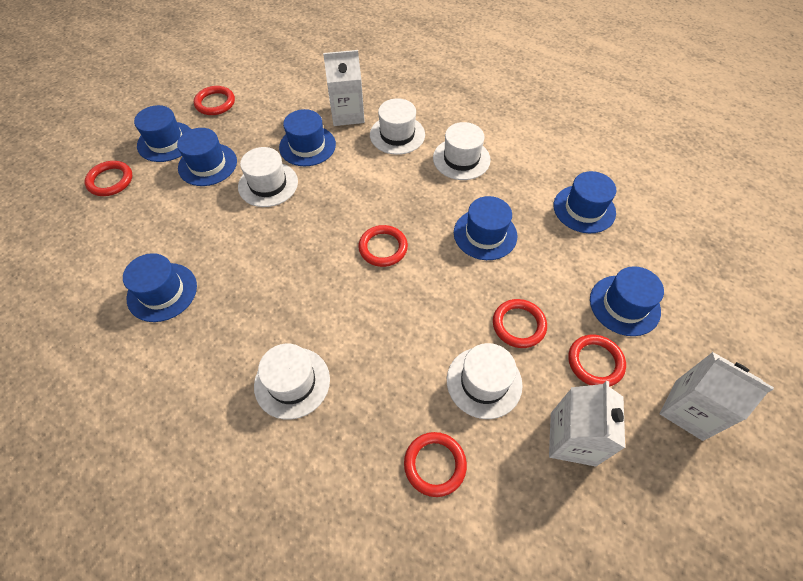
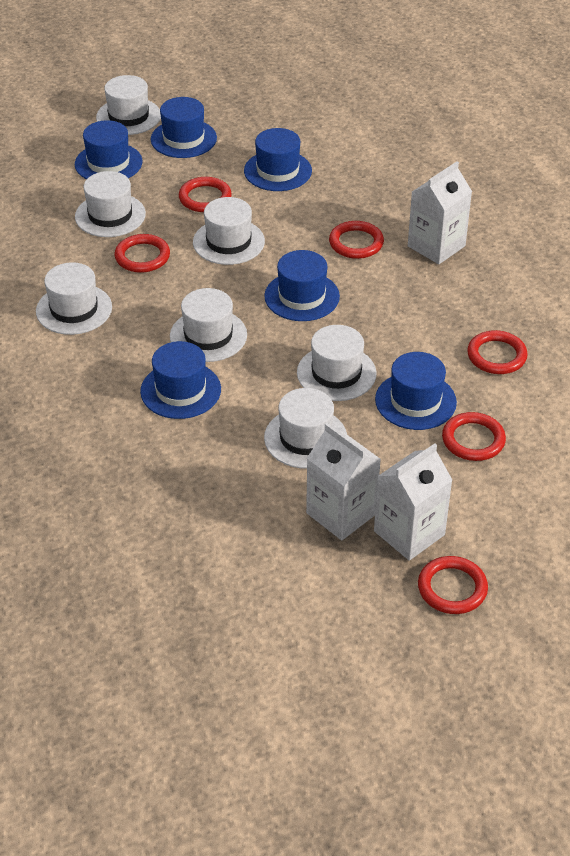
blue hat: 7 -> 6
white hat: 5 -> 7

